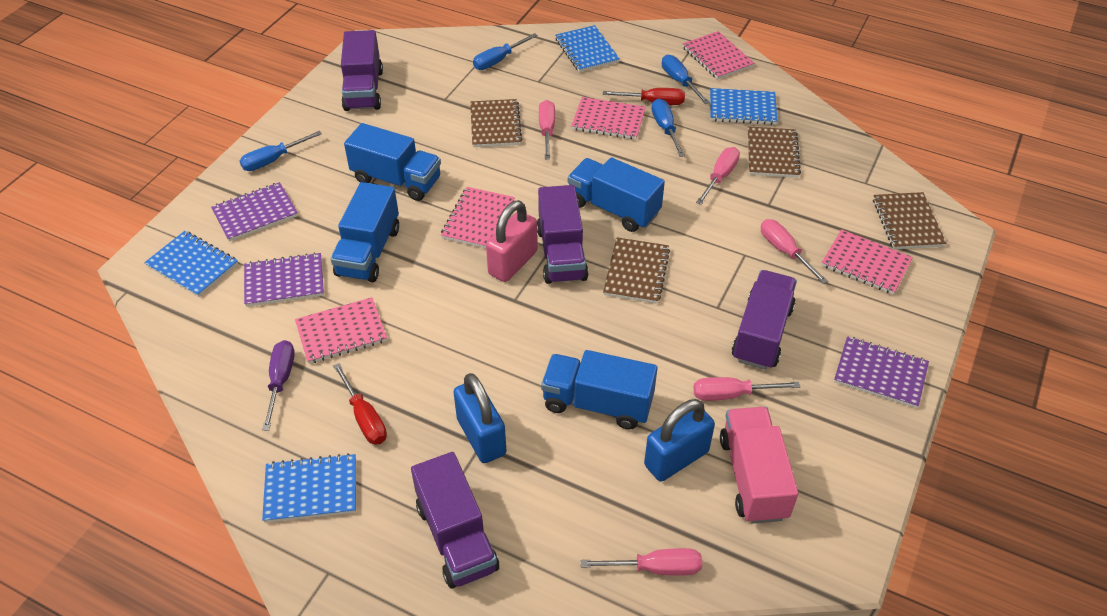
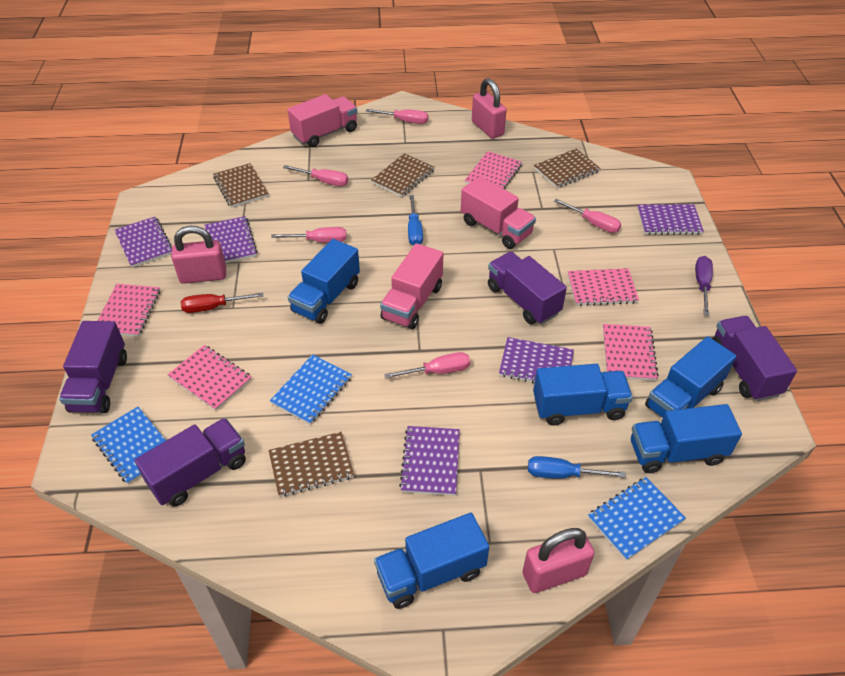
blue notebook: 4 -> 3
blue padlock: 2 -> 0
blue screwdriver: 4 -> 2
blue truck: 4 -> 5
pink padlock: 1 -> 3
pink truck: 1 -> 3
purple notebook: 3 -> 5
red screwdriver: 2 -> 1

